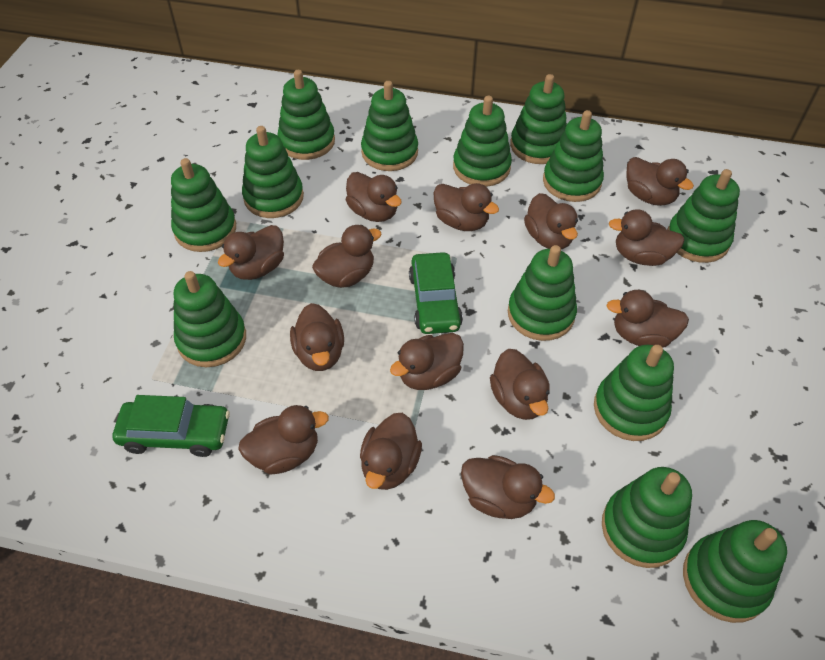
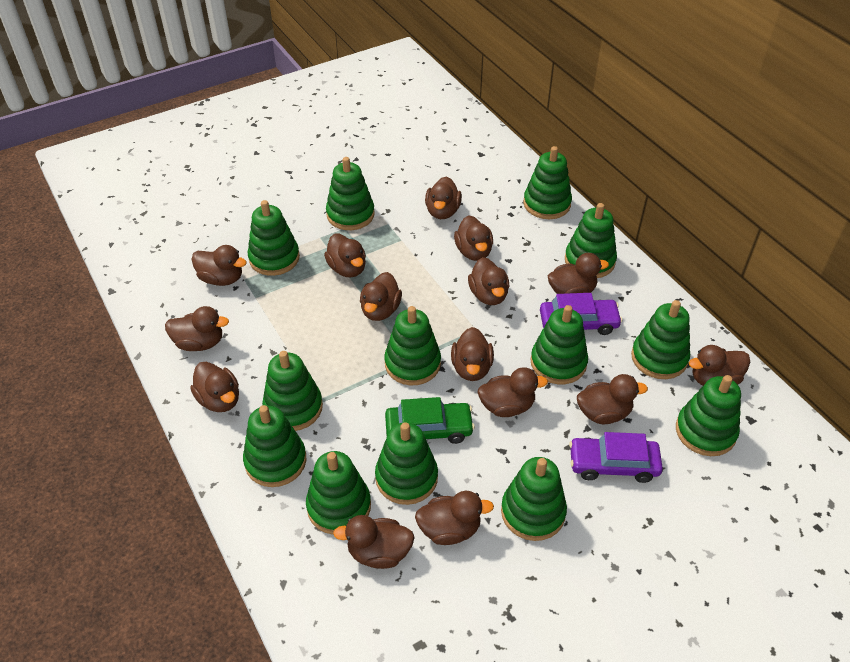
brown duck: 14 -> 15
green car: 2 -> 1
purple car: 0 -> 2

